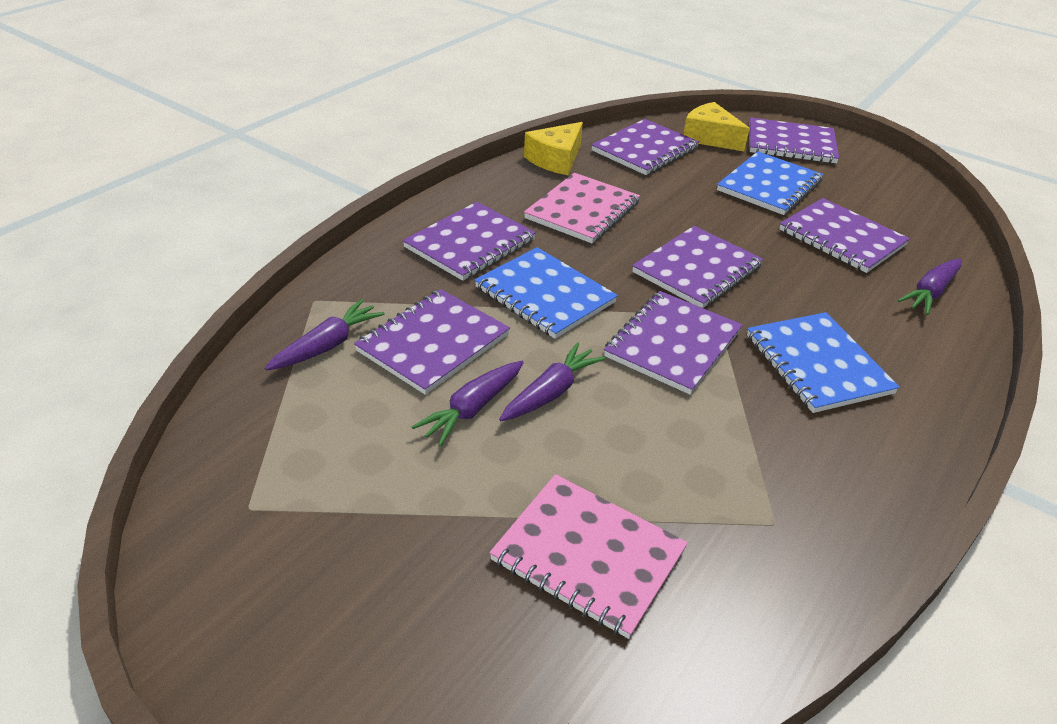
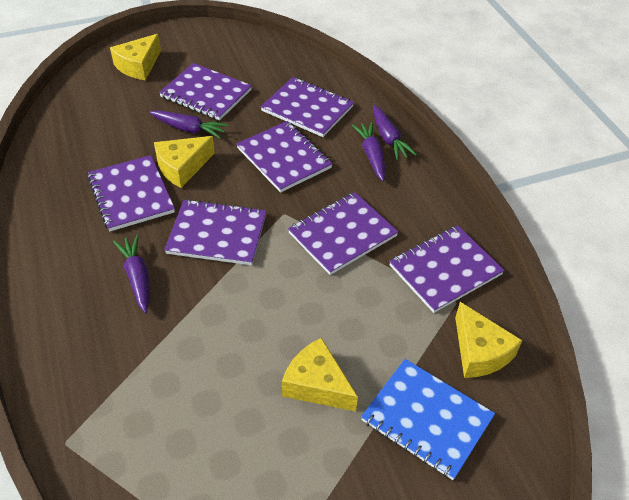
blue notebook: 3 -> 1
pink notebook: 2 -> 0
yellow cheese: 2 -> 4

